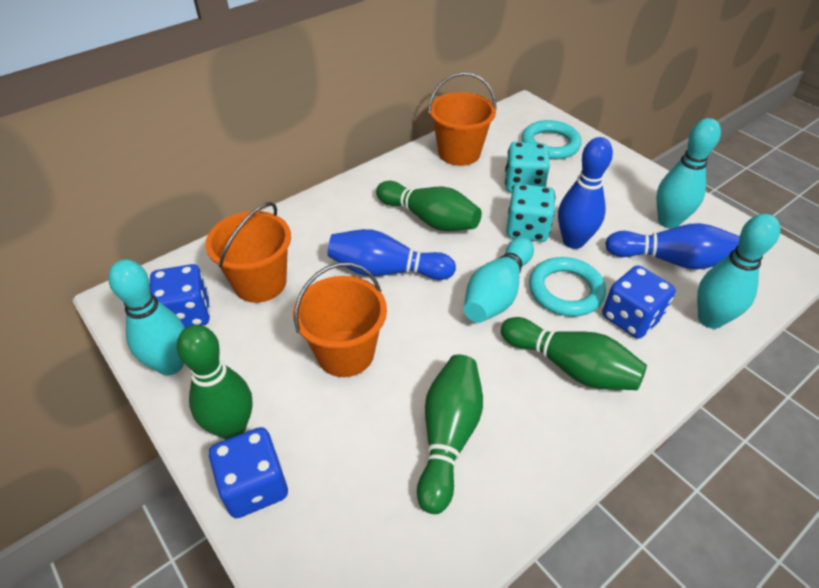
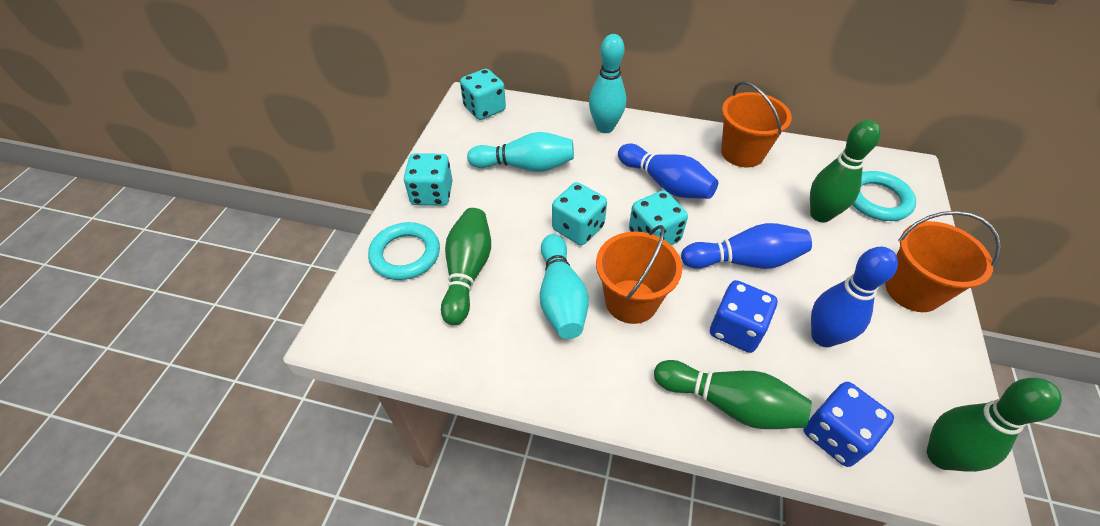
blue dice: 3 -> 2
turquoise bowling pin: 4 -> 3
turquoise dice: 2 -> 4

